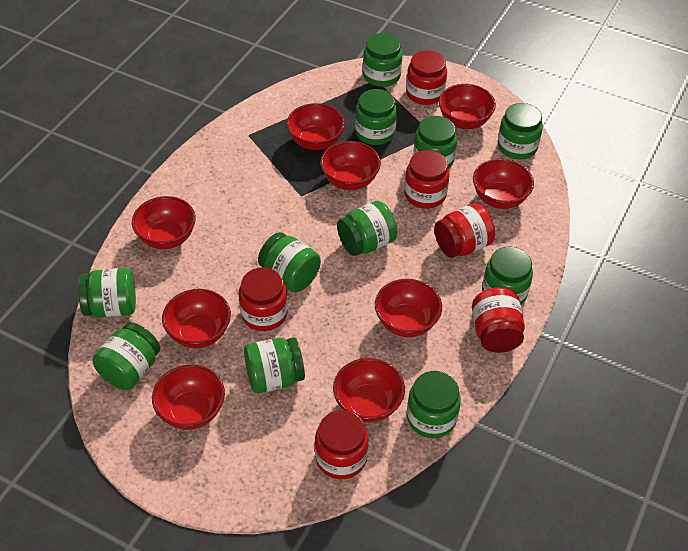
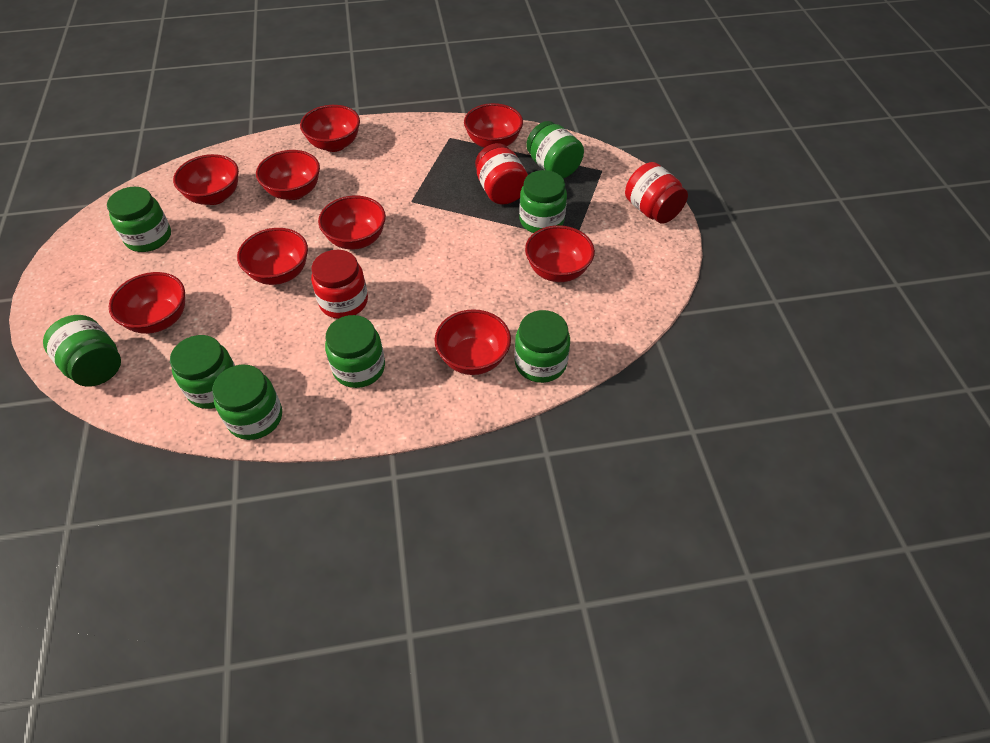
green jar: 11 -> 8
red jar: 6 -> 3

